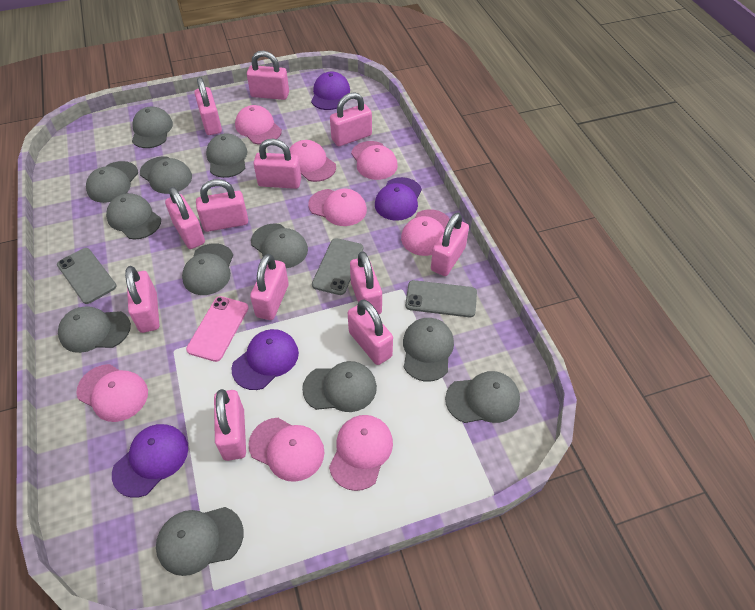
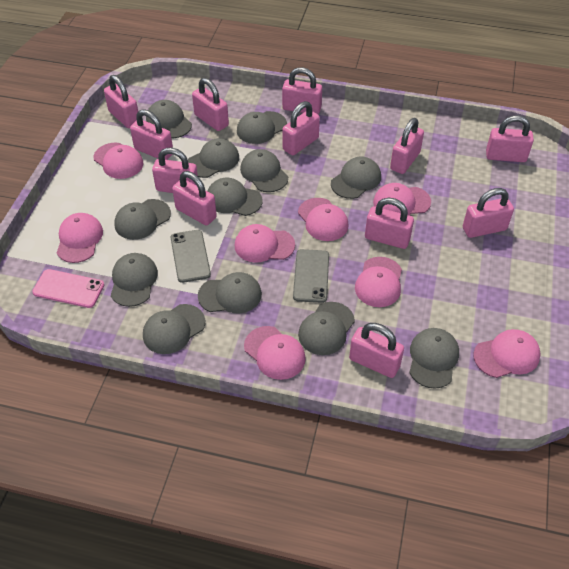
grey phone: 3 -> 2
purple cap: 4 -> 0

